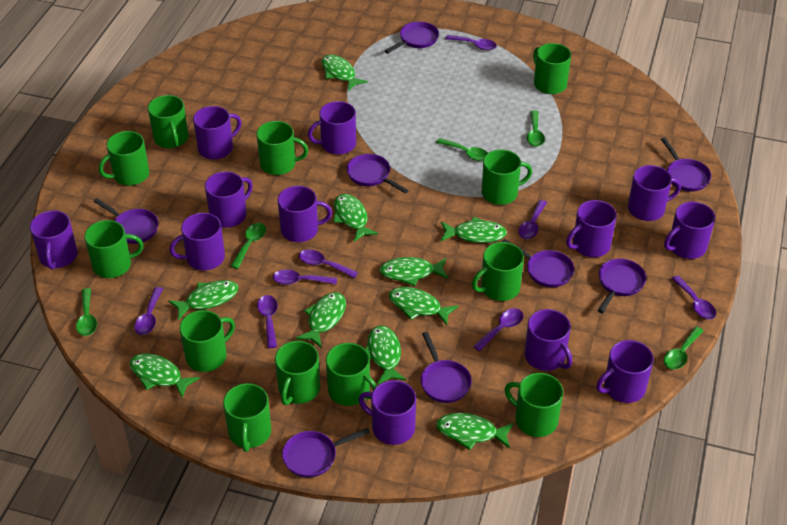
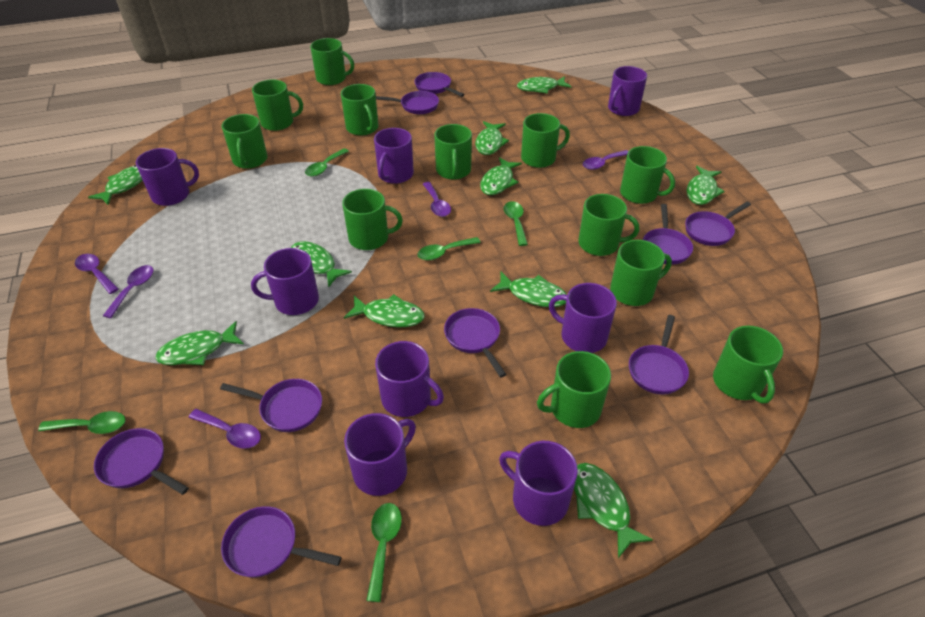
purple mug: 12 -> 8
purple pan: 8 -> 9
purple spoon: 8 -> 5

